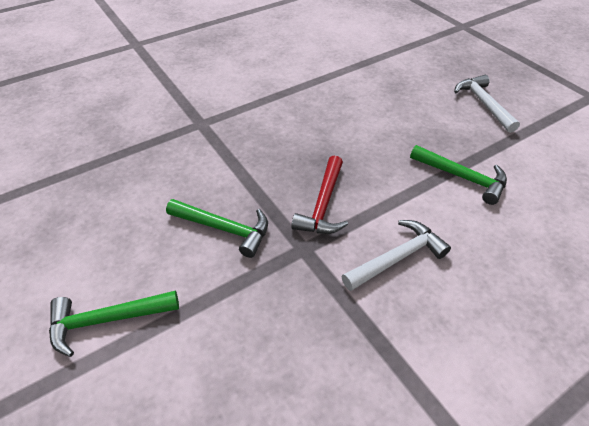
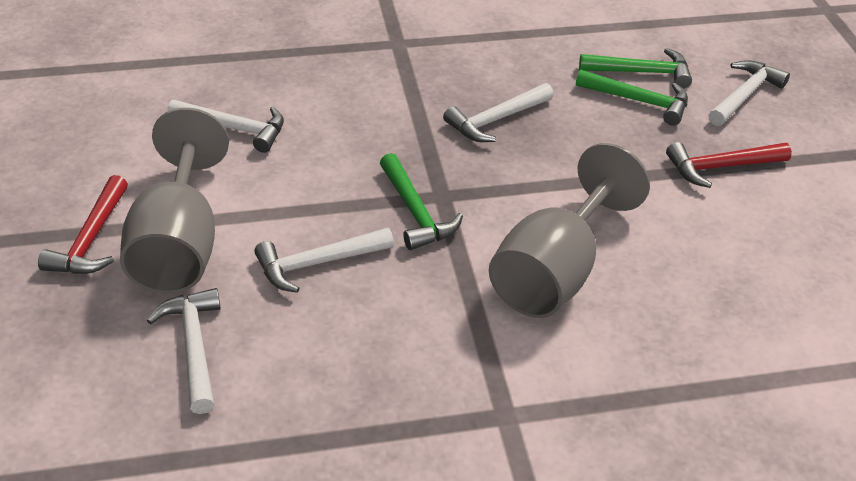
grey goblet: 0 -> 2
red hammer: 1 -> 2
white hammer: 2 -> 5

